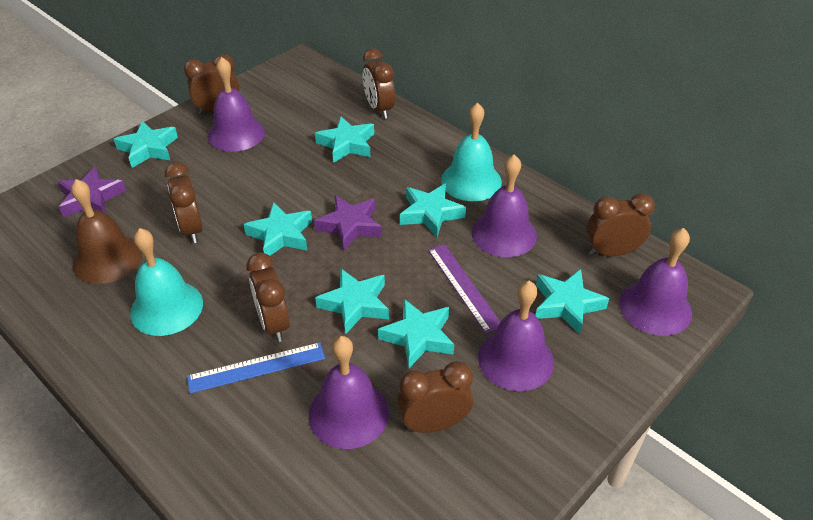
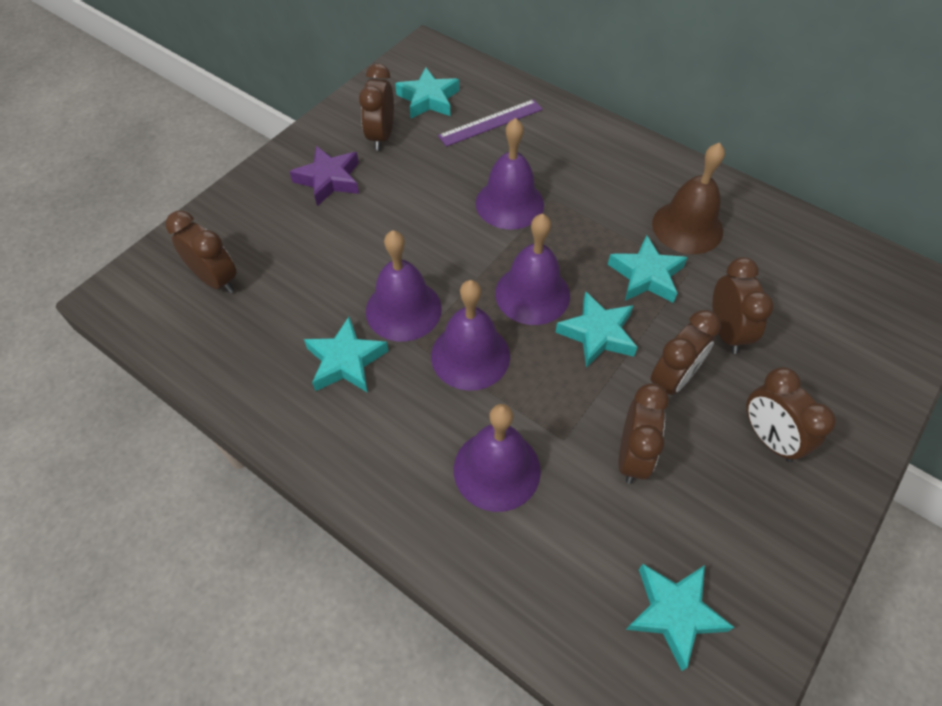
blue ruler: 1 -> 0
purple star: 2 -> 1
turquoise bell: 2 -> 0
turquoise star: 7 -> 5

